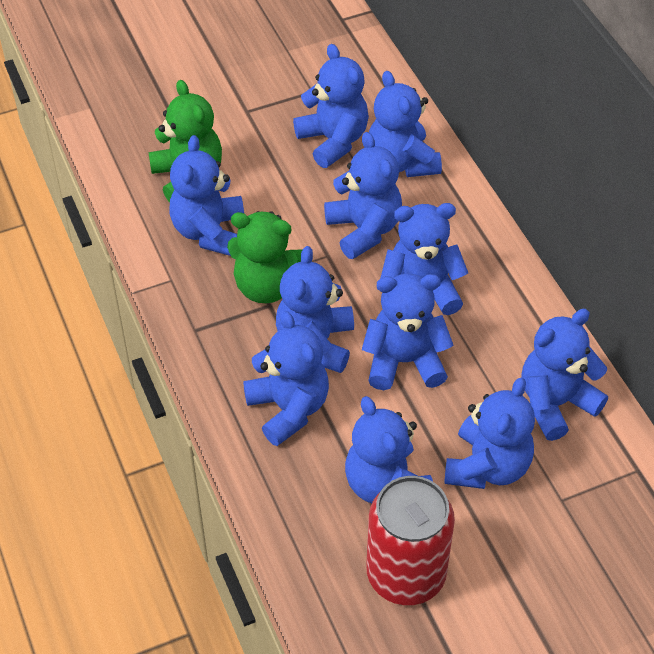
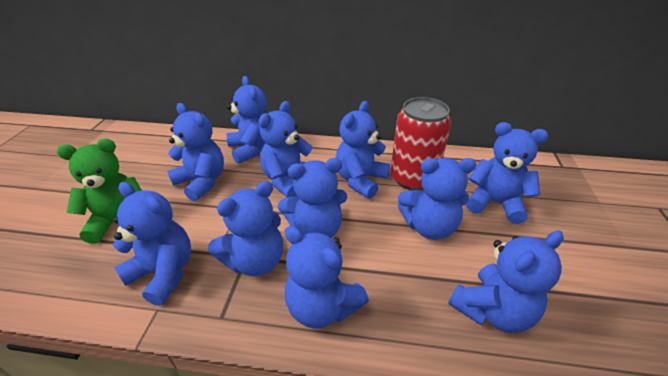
green teddy bear: 2 -> 1

